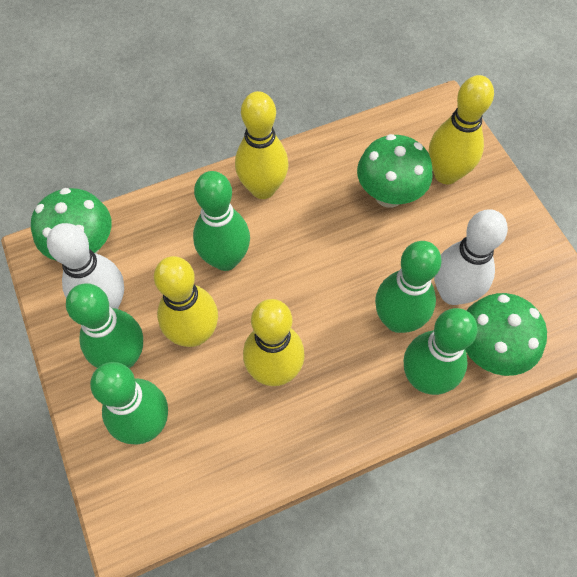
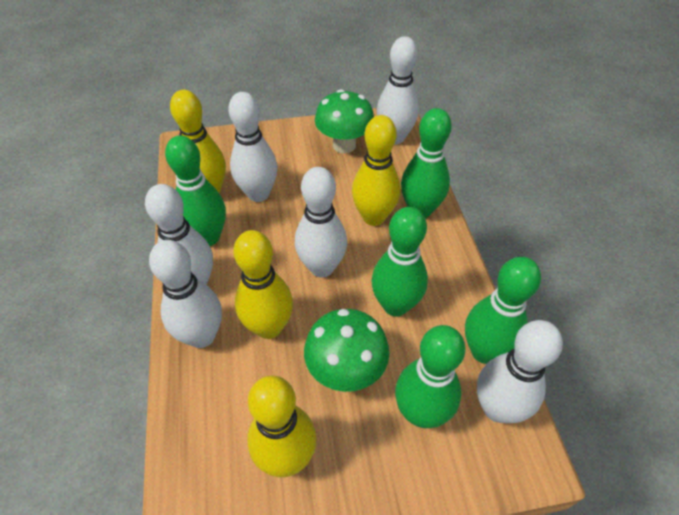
green mushroom: 3 -> 2
white bowling pin: 2 -> 6

